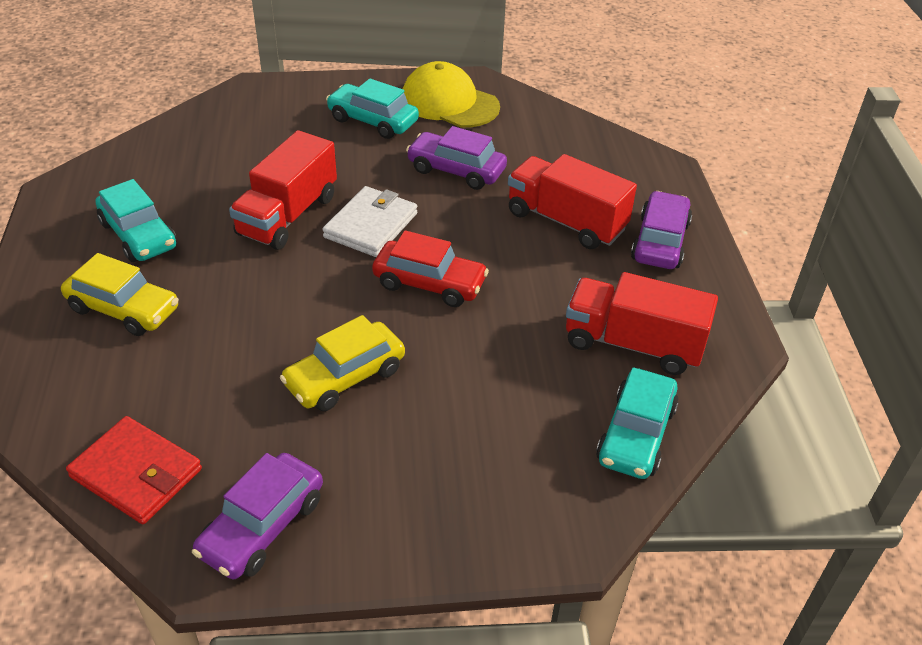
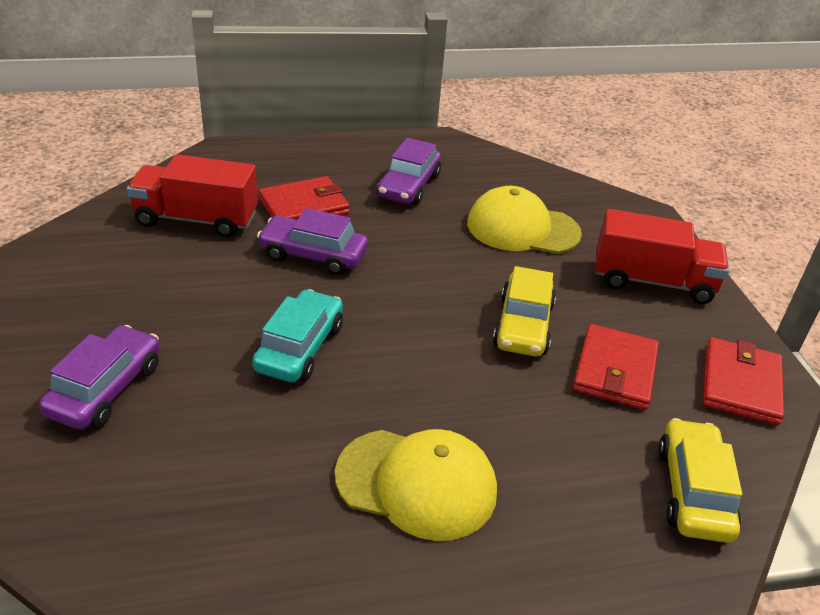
red car: 1 -> 0
red truck: 3 -> 2
red wallet: 1 -> 3
turquoise car: 3 -> 1
white wallet: 1 -> 0
yellow cap: 1 -> 2

